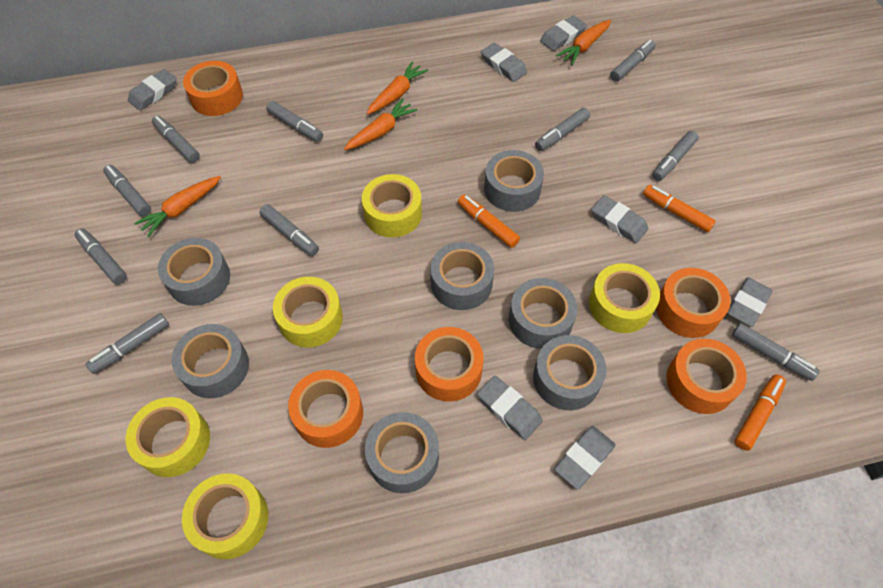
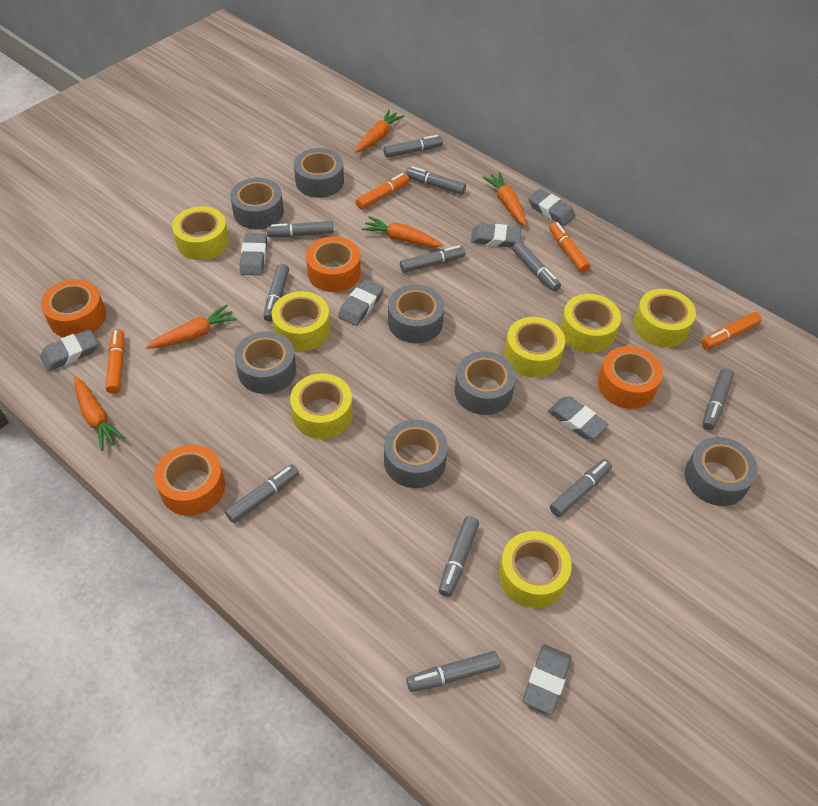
grey marker: 10 -> 11
orange carrot: 4 -> 5
orange marker: 3 -> 4
orange tape: 5 -> 4
yellow tape: 5 -> 7

